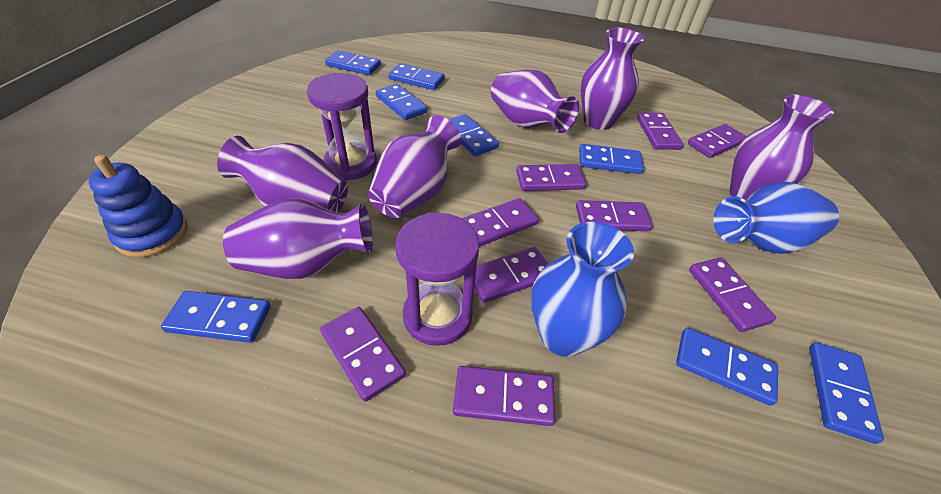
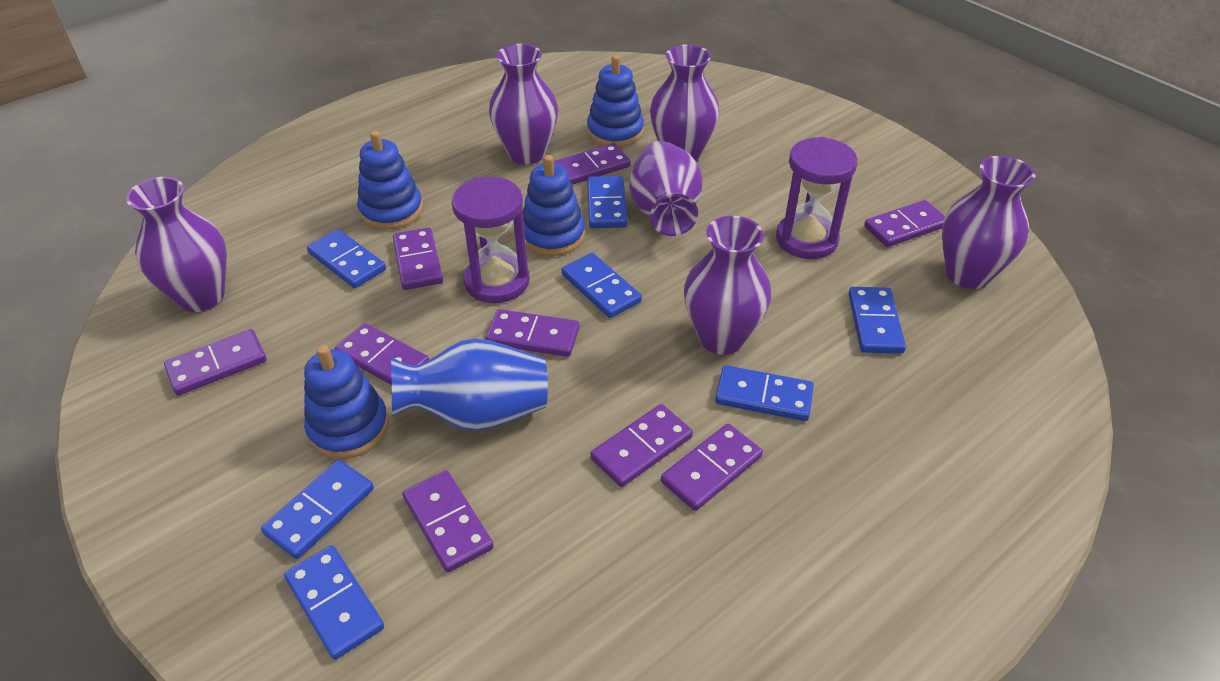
blue domino: 8 -> 7
blue stacking toy: 1 -> 4
blue vase: 2 -> 1

